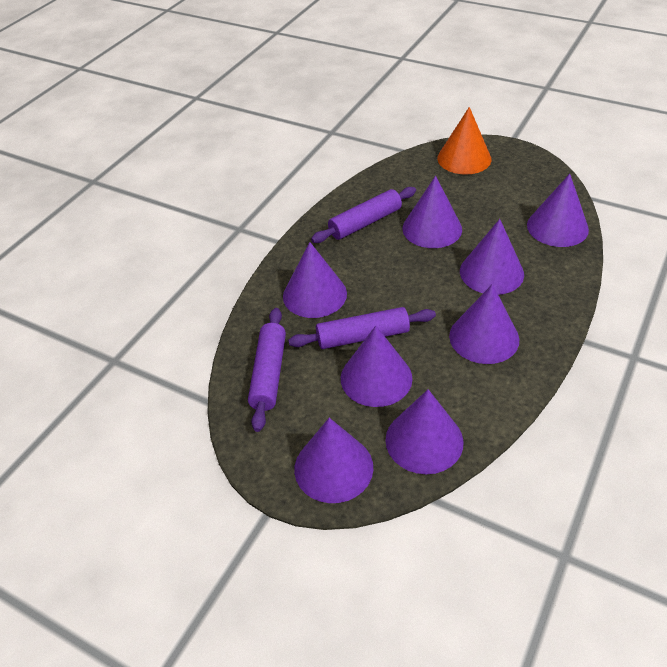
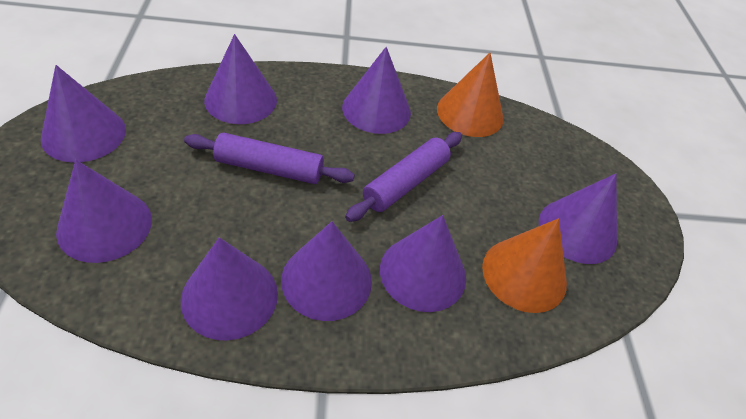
orange cone: 1 -> 2
purple rolling pin: 3 -> 2

